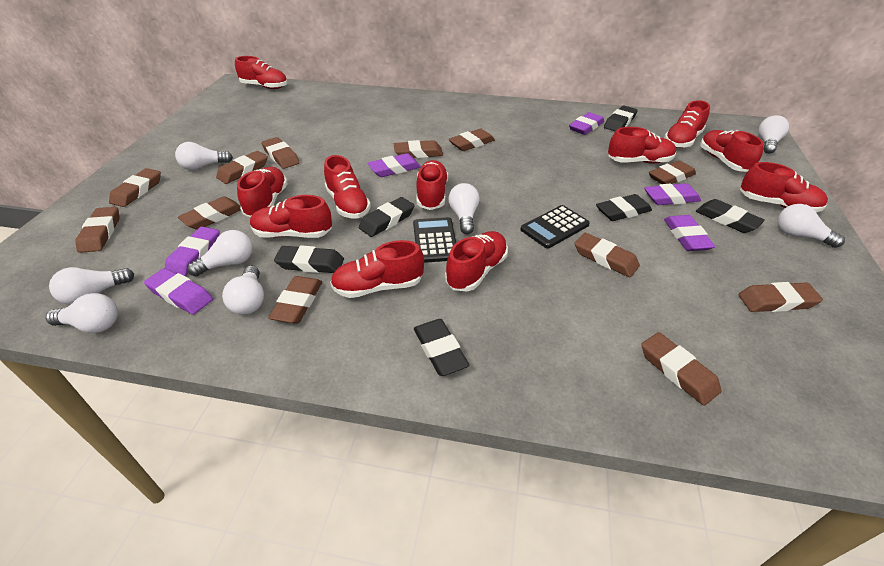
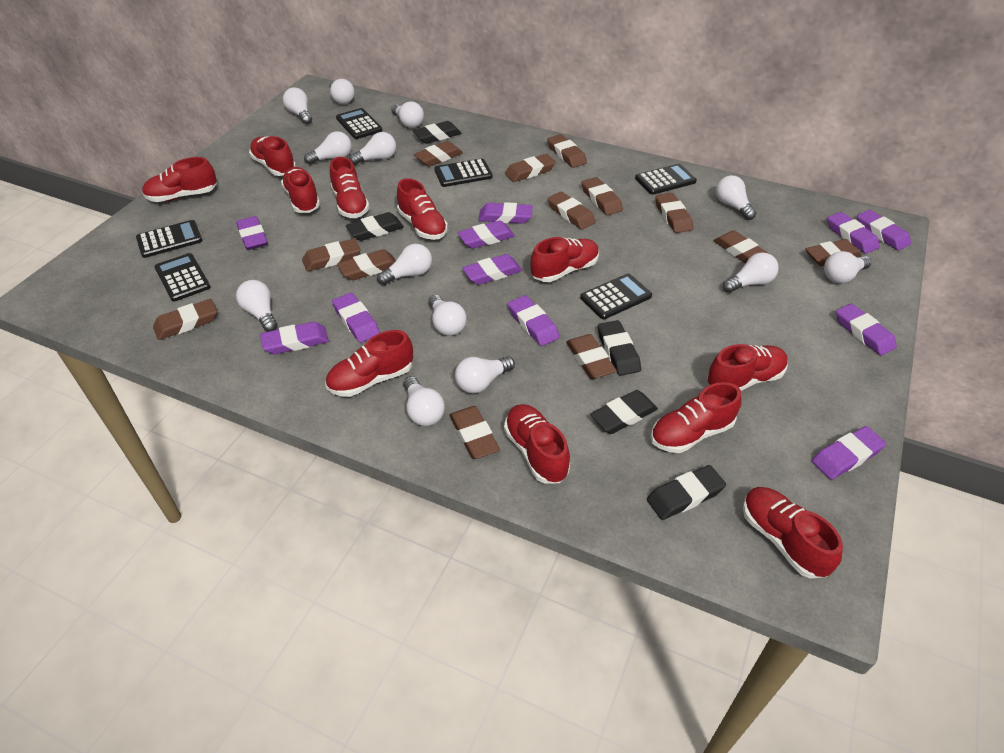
black calculator: 2 -> 6
black eraser: 6 -> 5
brown eraser: 12 -> 13
purple eraser: 6 -> 11
white light bulb: 8 -> 13

